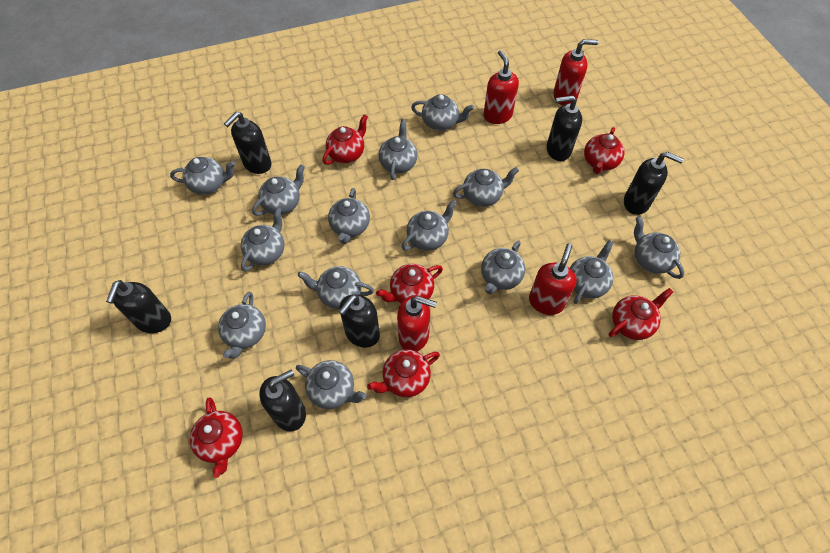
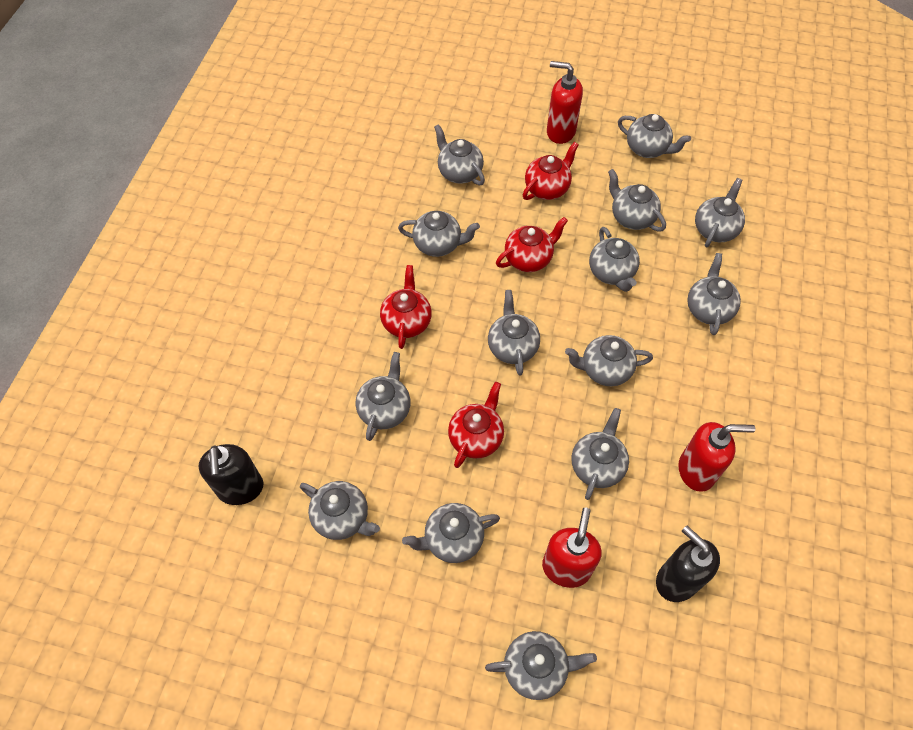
black soap dispenser: 6 -> 2
red soap dispenser: 4 -> 3
red teapot: 6 -> 4

